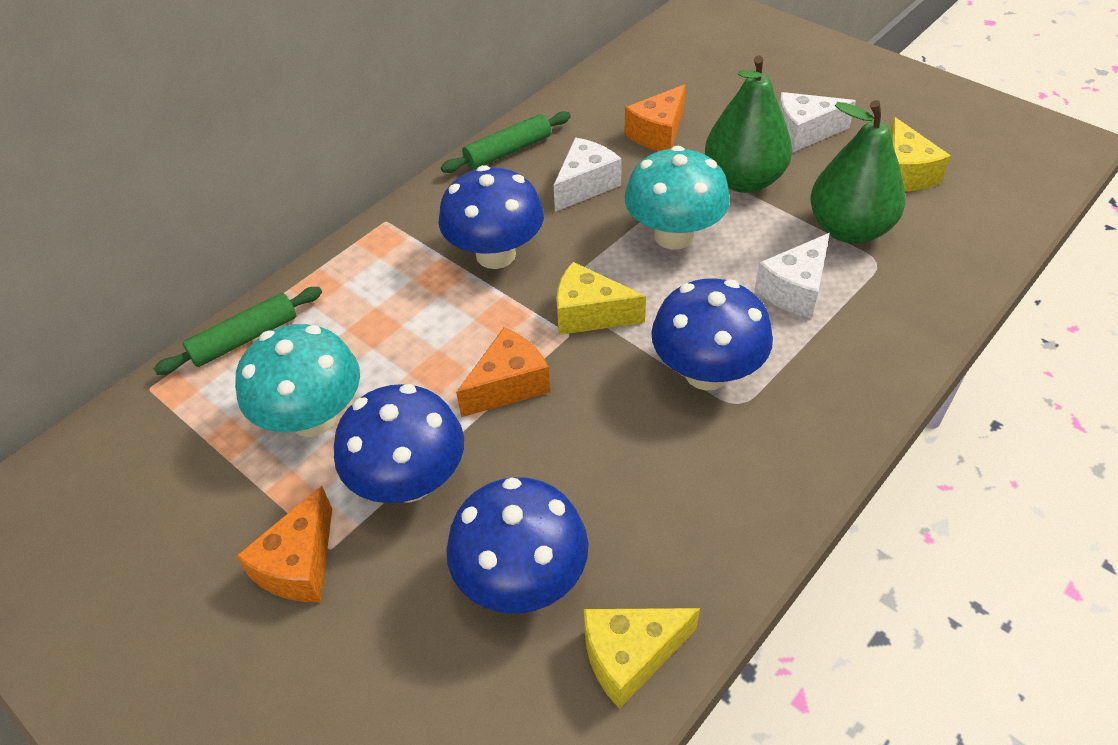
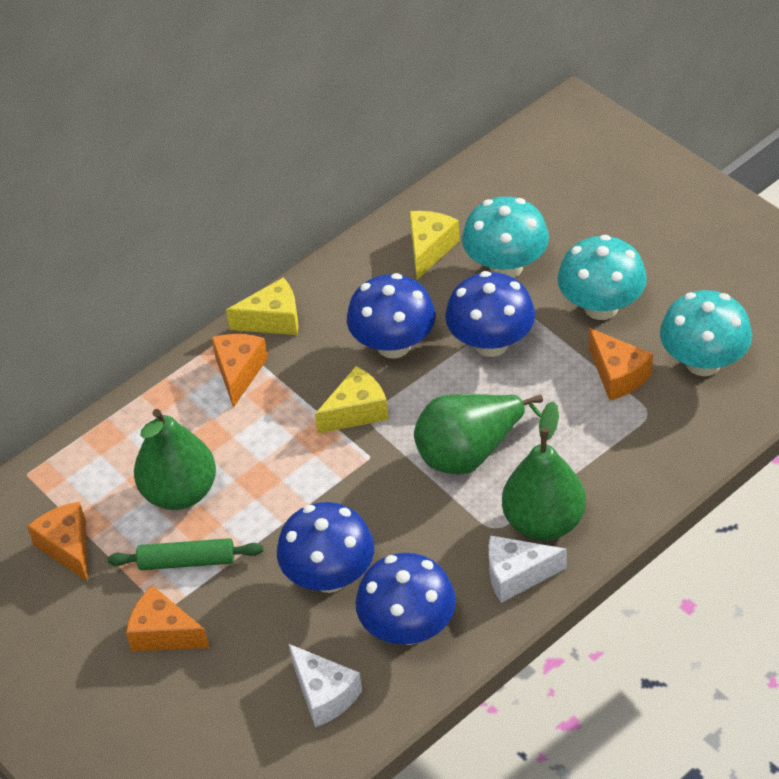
green pear: 2 -> 3
green rolling pin: 2 -> 1
orange cheese: 3 -> 4
turquoise mushroom: 2 -> 3
white cheese: 3 -> 2

